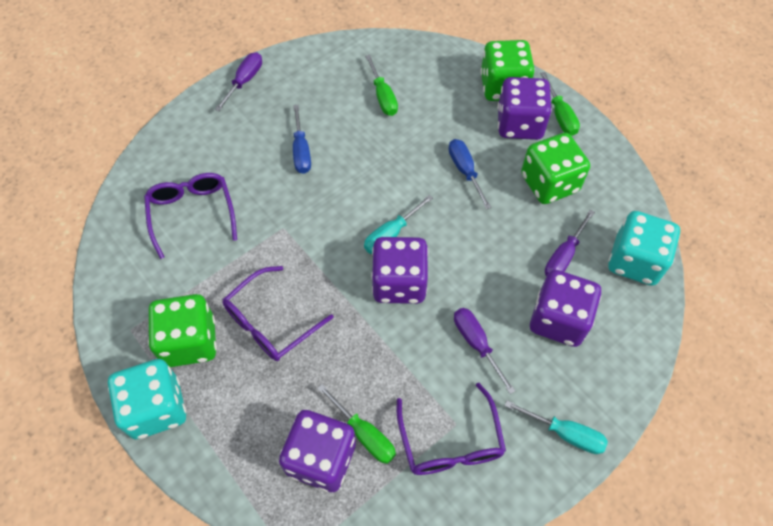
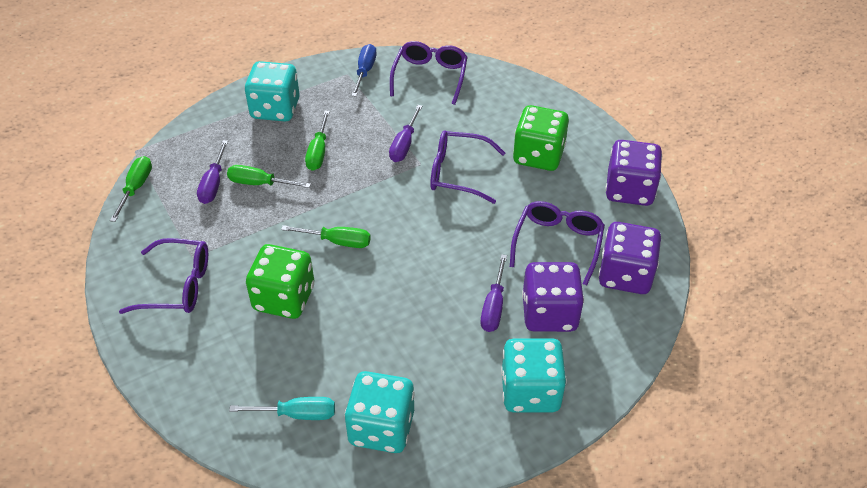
blue screwdriver: 2 -> 1
green dice: 3 -> 2
green screwdriver: 3 -> 4
purple dice: 4 -> 3
purple glasses: 3 -> 4
turquoise dice: 2 -> 3
turquoise screwdriver: 2 -> 1

